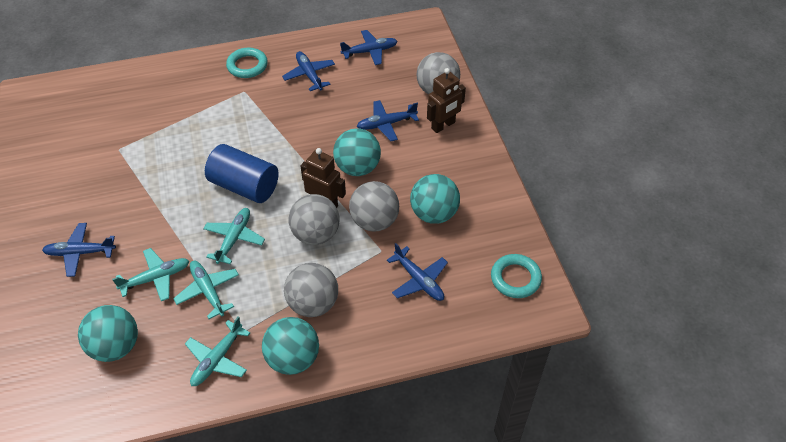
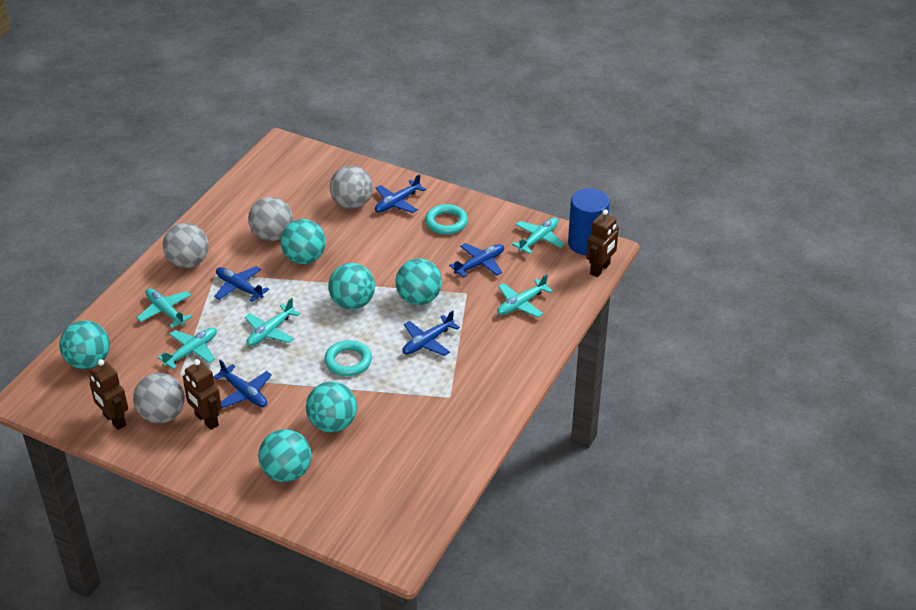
brown robot: 2 -> 3
turquoise ball: 4 -> 6
turquoise plane: 4 -> 5

